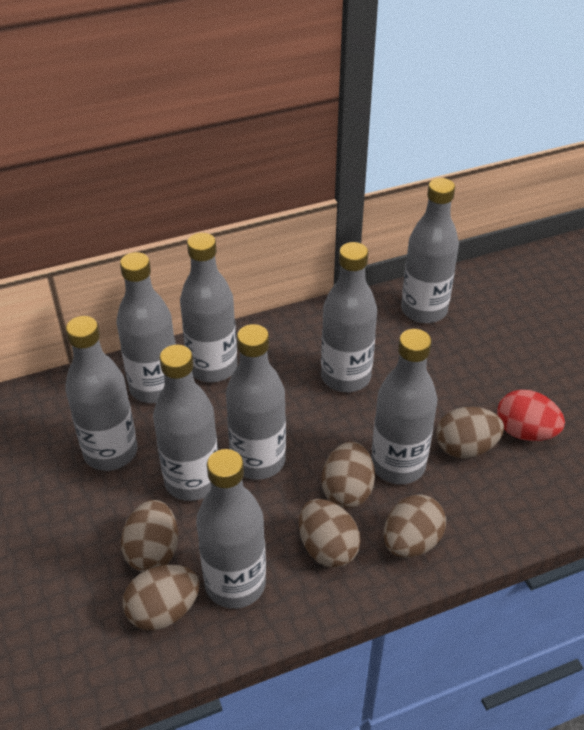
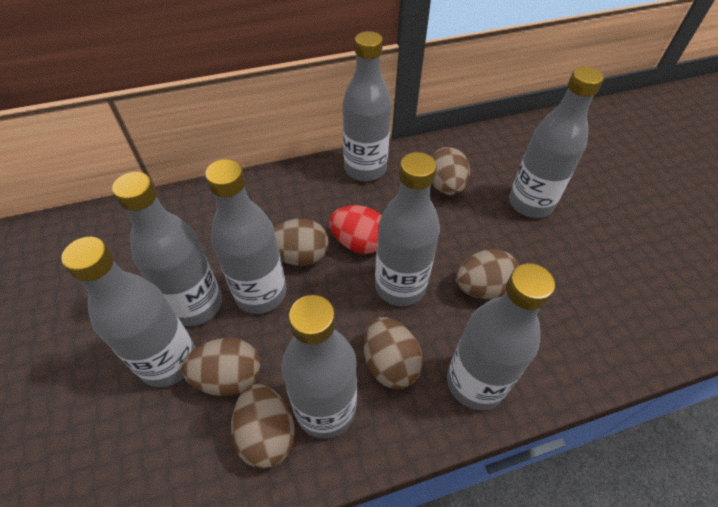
grey bottle: 9 -> 8

